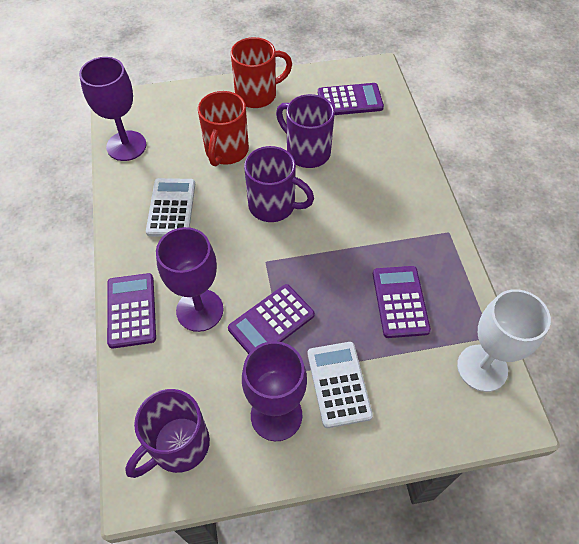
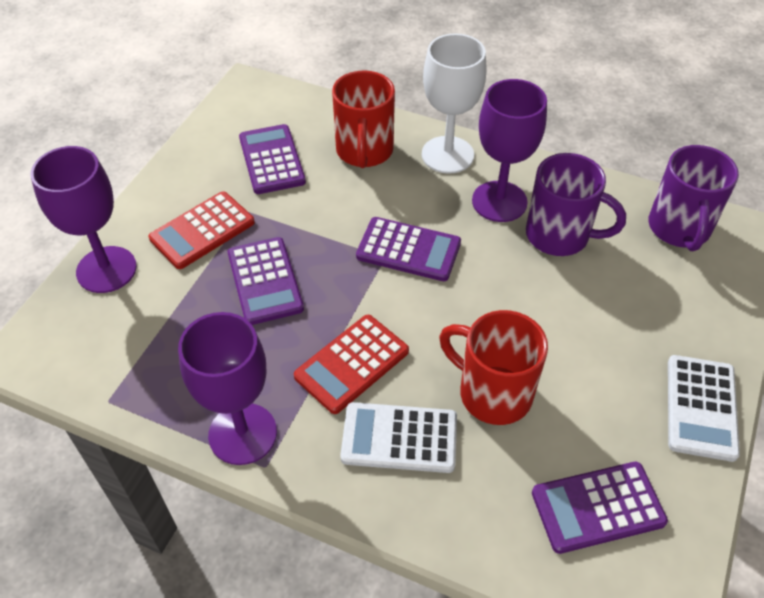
purple mug: 3 -> 2
red calculator: 0 -> 2

